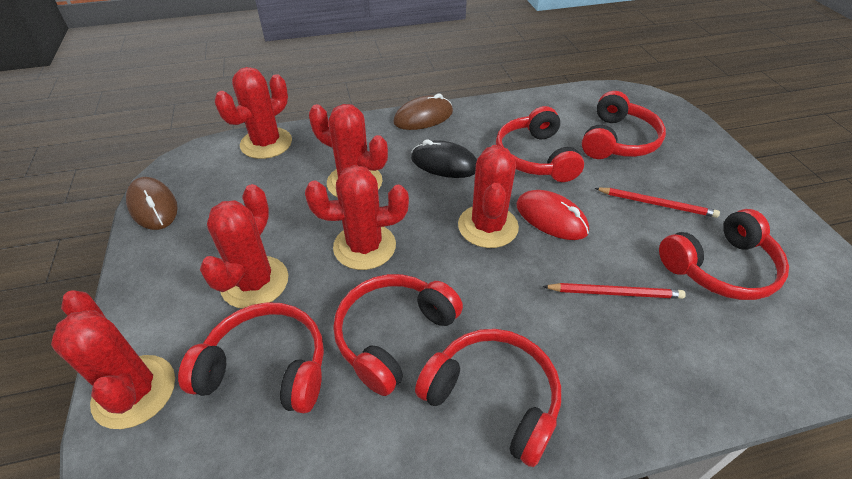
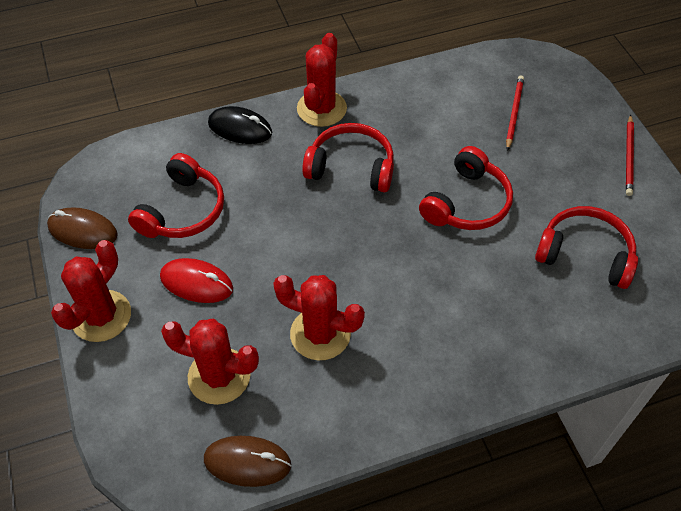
red cactus: 6 -> 4
red headphones: 6 -> 4

